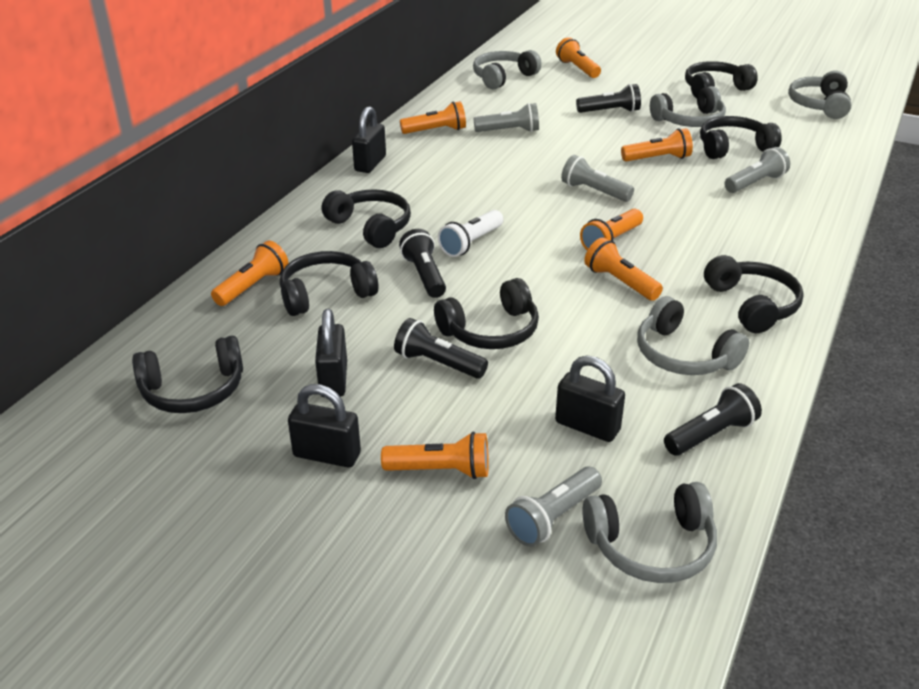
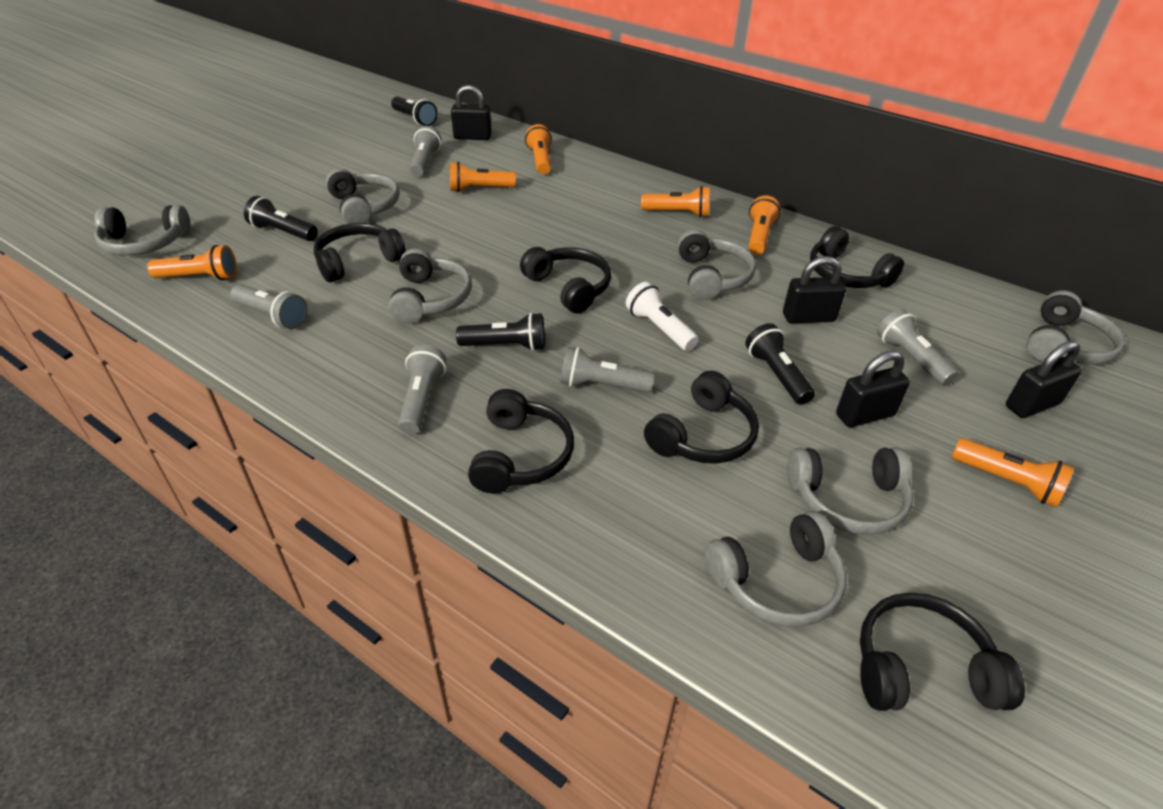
black headphones: 7 -> 6
grey flashlight: 4 -> 5
grey headphones: 5 -> 7
orange flashlight: 7 -> 6

